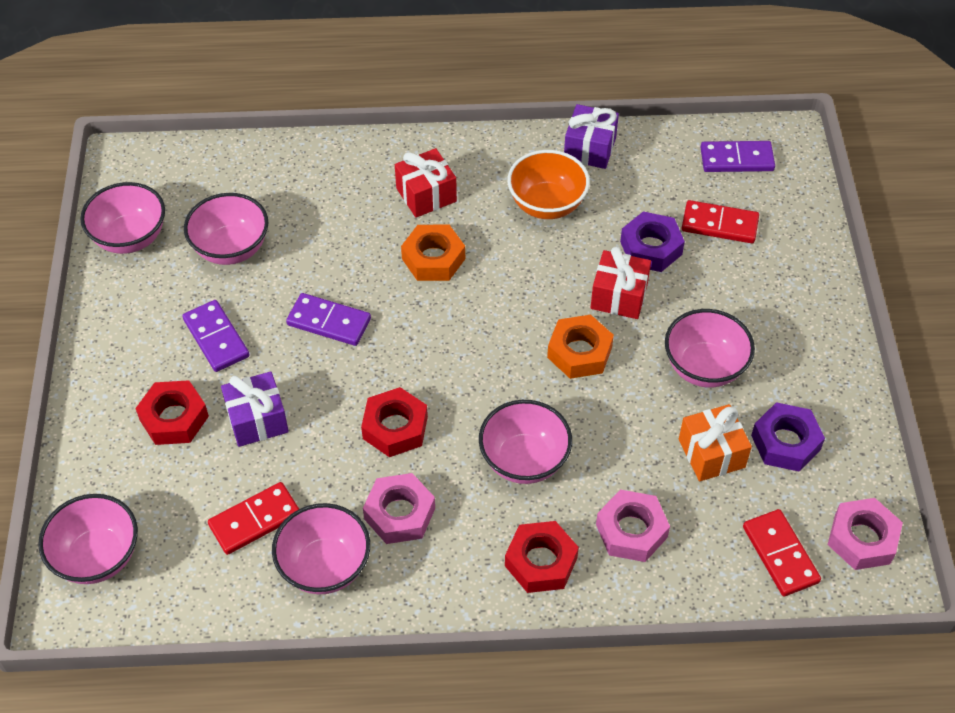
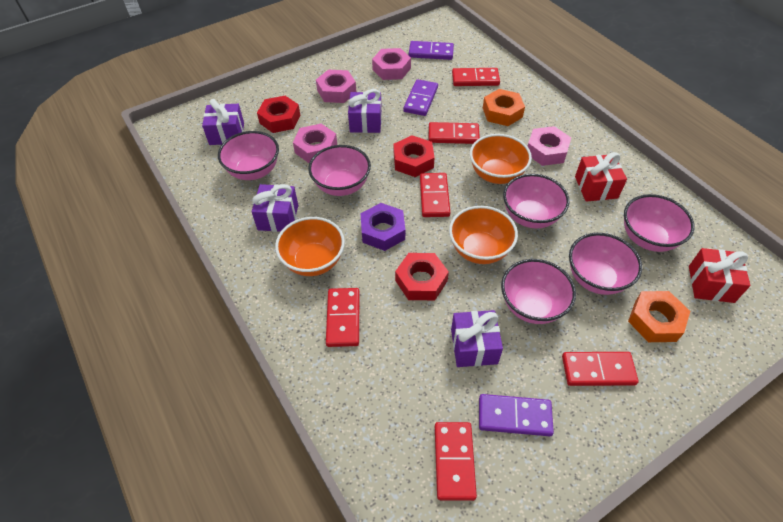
orange bowl: 1 -> 3
orange gift: 1 -> 0
pink nut: 3 -> 4
purple gift: 2 -> 4
purple nut: 2 -> 1
red domino: 3 -> 6

